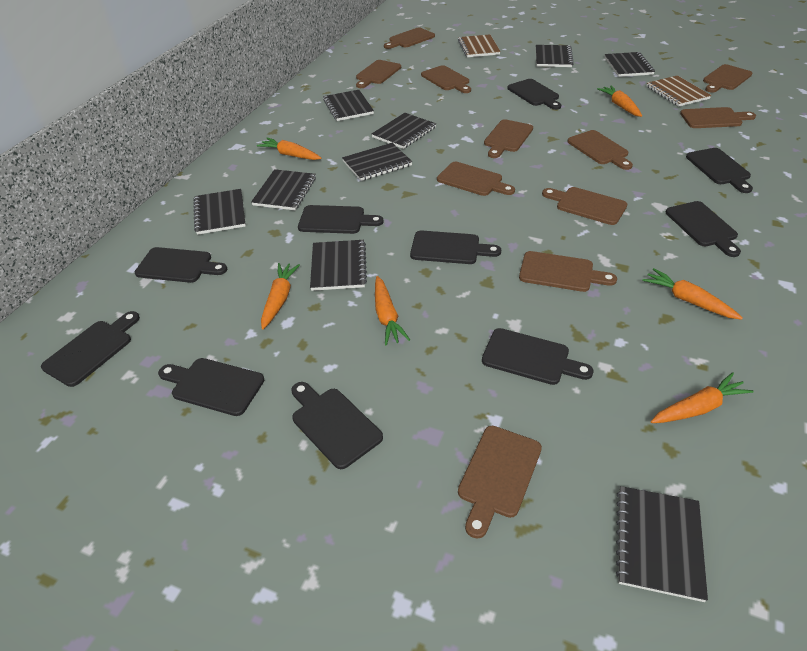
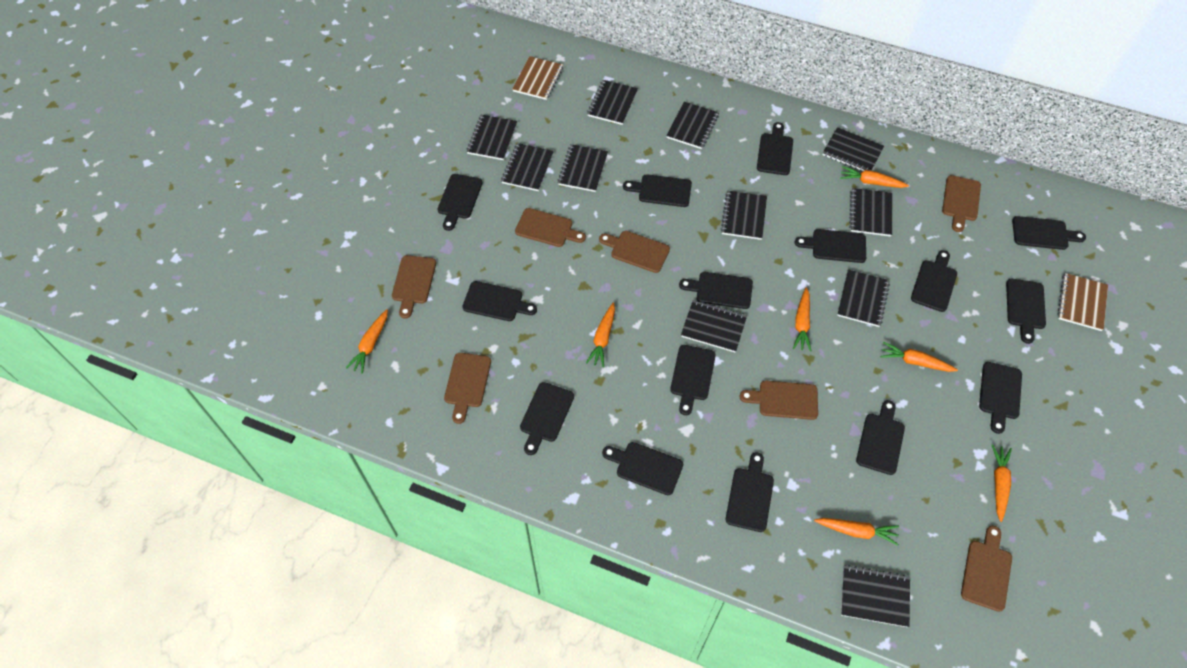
black cutting board: 10 -> 15
black notebook: 9 -> 11
brown cutting board: 11 -> 7
orange carrot: 6 -> 7

